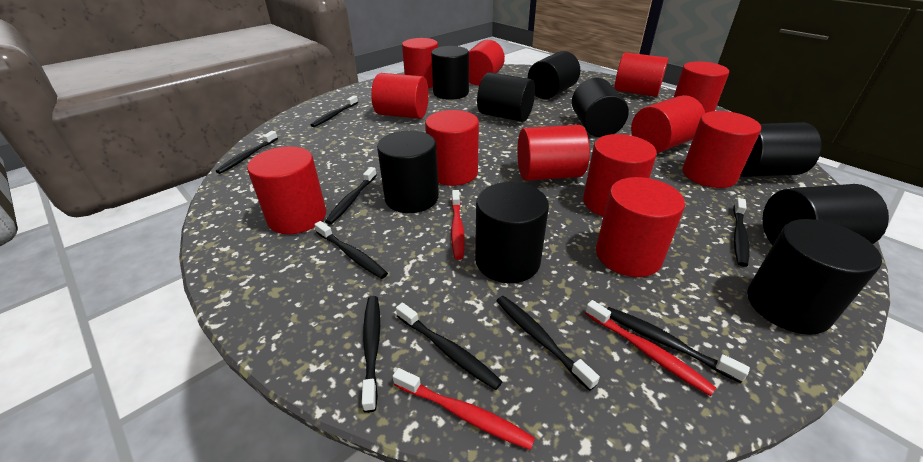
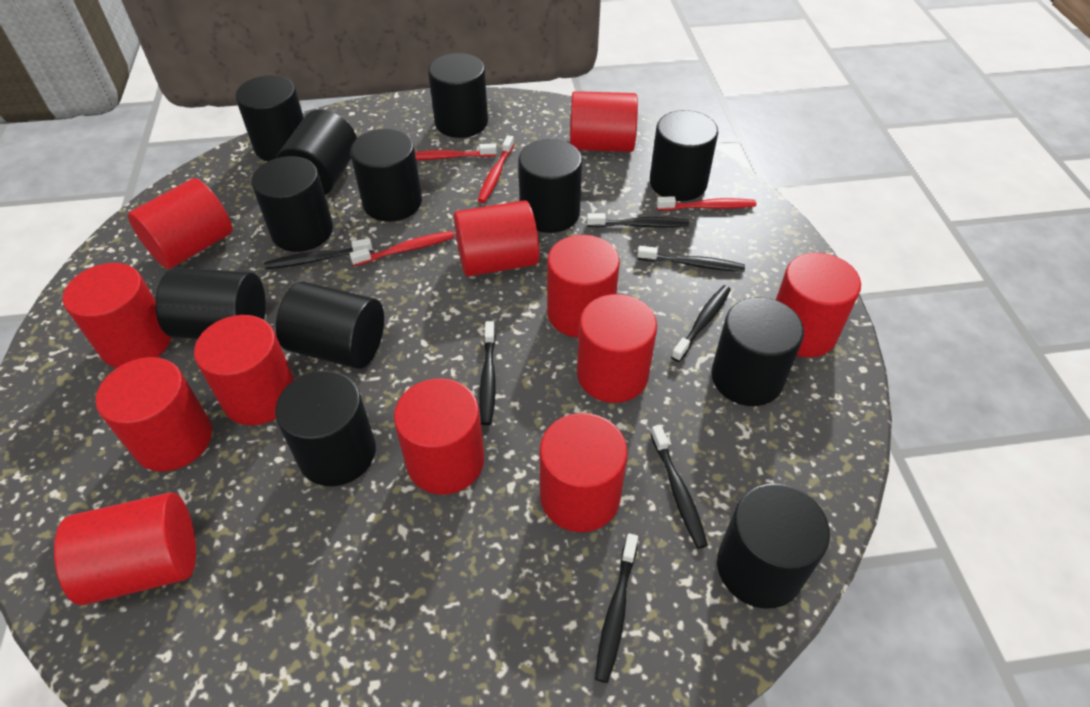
black cylinder: 9 -> 12
black toothbrush: 9 -> 7
red toothbrush: 3 -> 4

